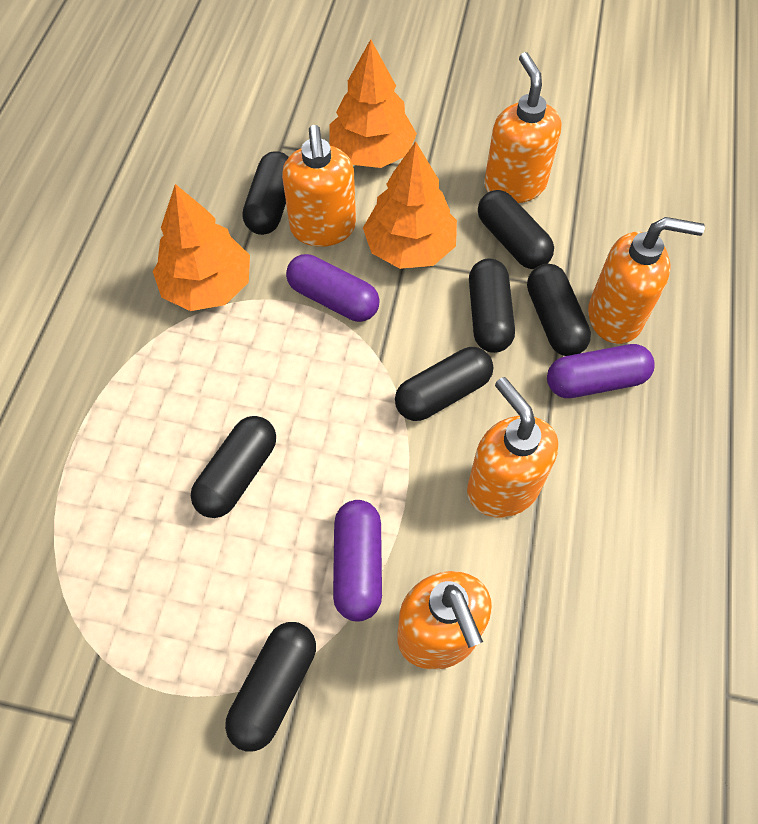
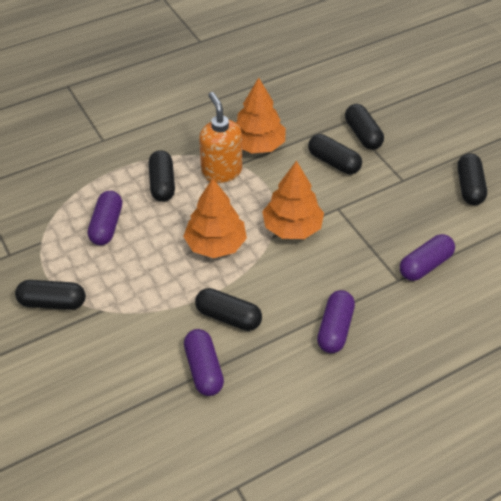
black capsule: 7 -> 6
orange soap dispenser: 5 -> 1
purple capsule: 3 -> 4

